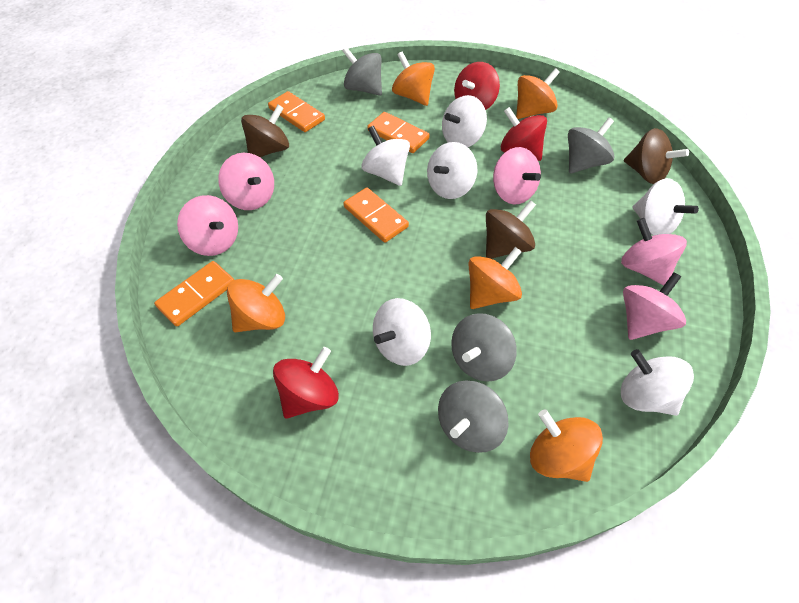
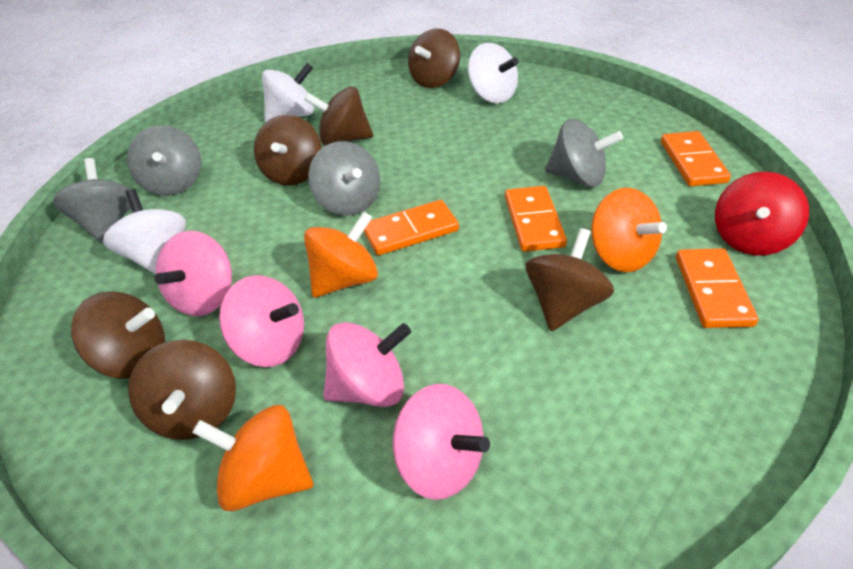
brown spinning top: 3 -> 6
orange spinning top: 5 -> 3
pink spinning top: 5 -> 4
red spinning top: 3 -> 1
white spinning top: 6 -> 3

